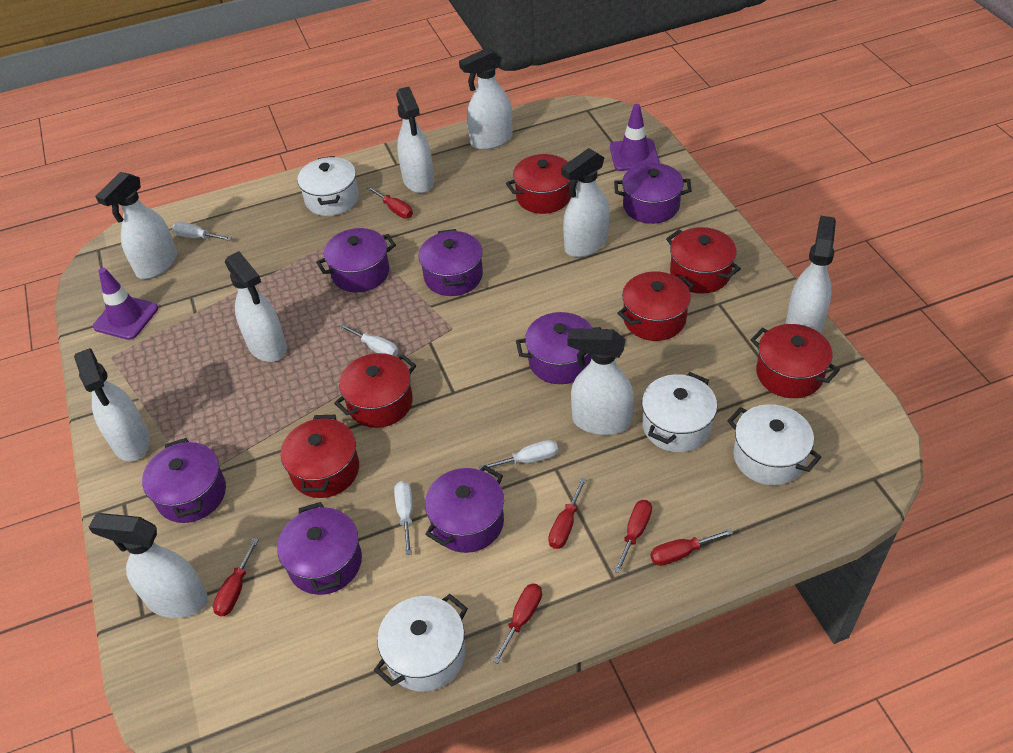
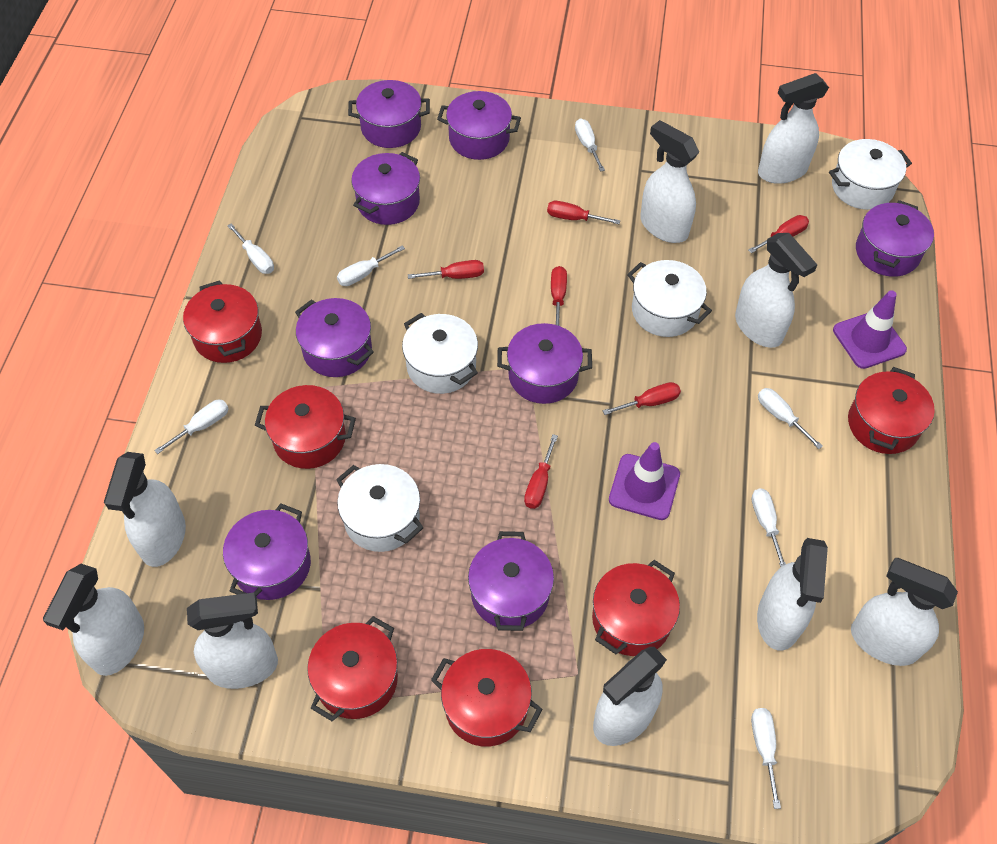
purple pot: 7 -> 8
white screwdriver: 4 -> 7

